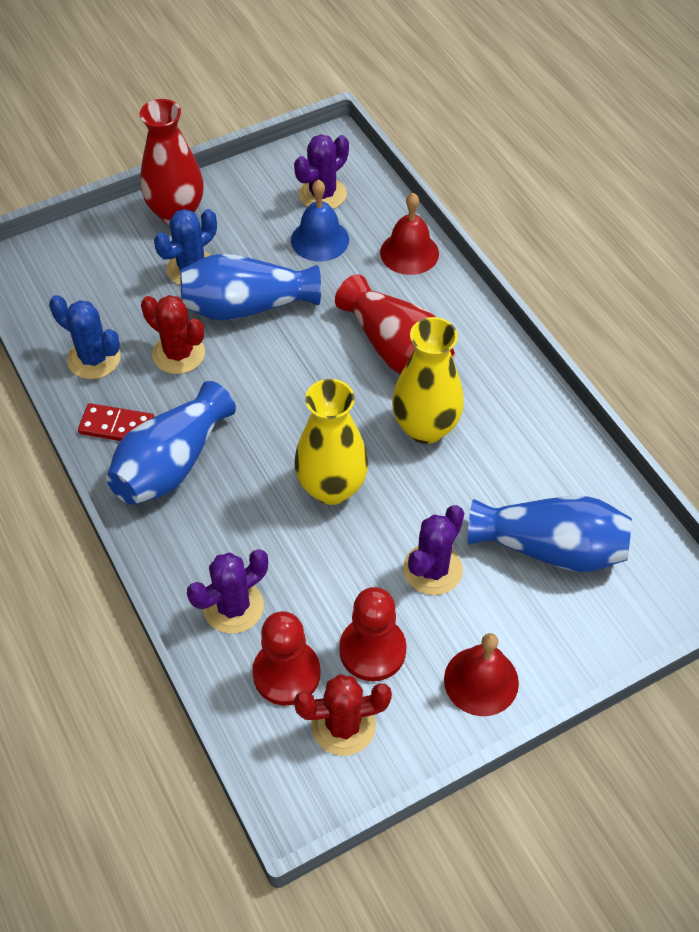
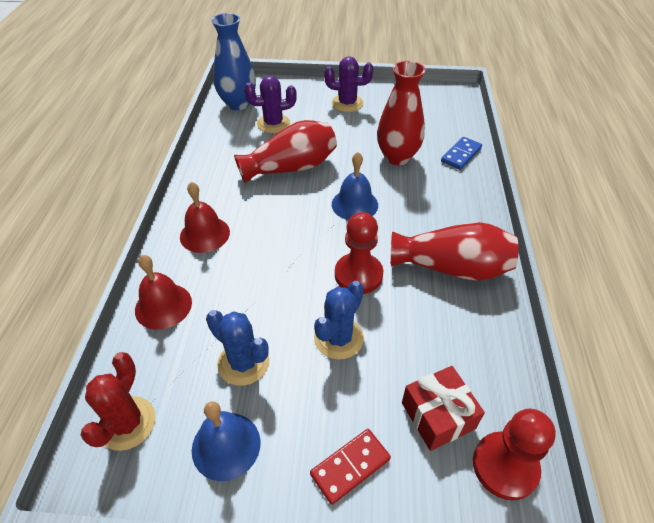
blue bell: 1 -> 2
blue domino: 0 -> 1
blue vase: 3 -> 1
purple cactus: 3 -> 2
red cactus: 2 -> 1
red gift: 0 -> 1
red vase: 2 -> 3
yellow vase: 2 -> 0

